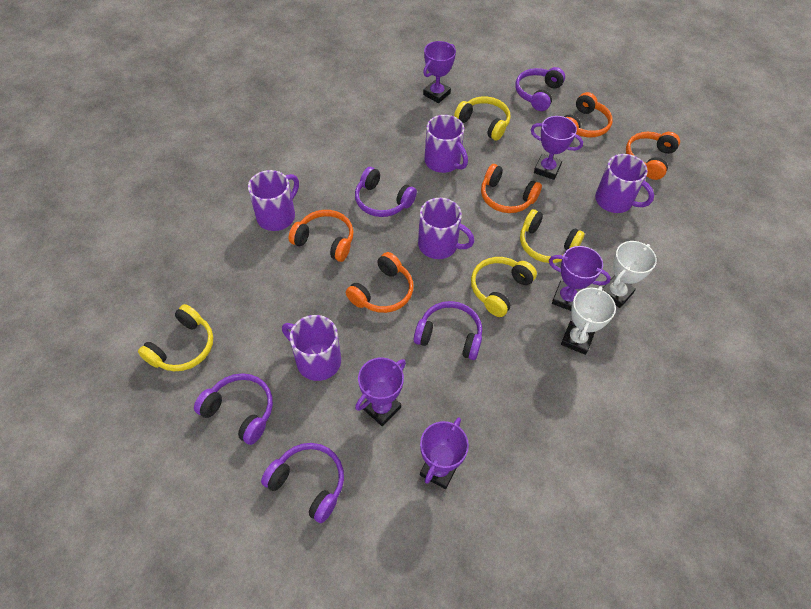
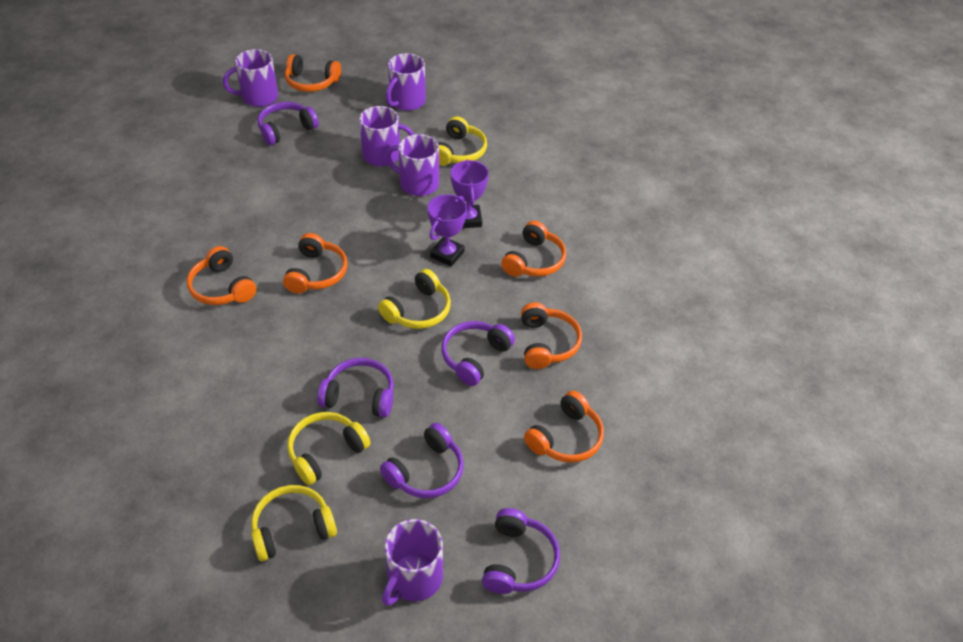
orange headphones: 5 -> 6
purple trophy: 5 -> 2
white trophy: 2 -> 0

